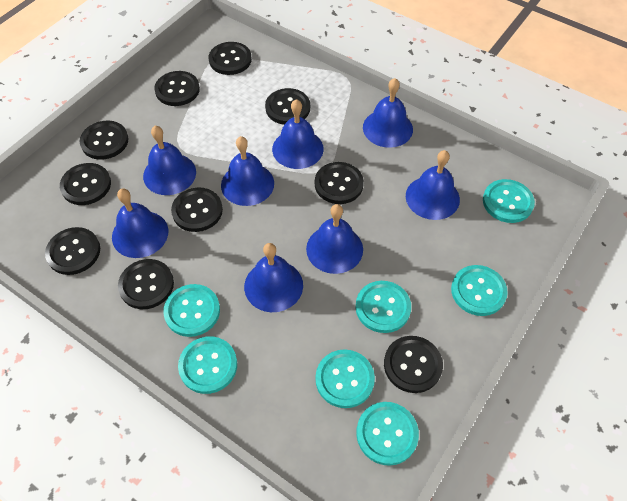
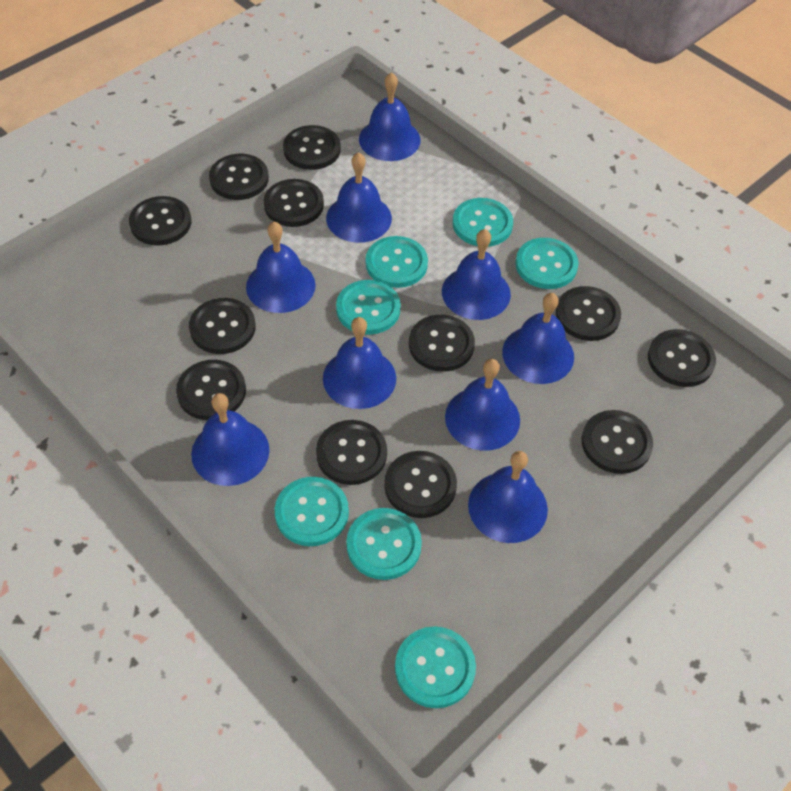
black button: 10 -> 12
blue bell: 8 -> 9

